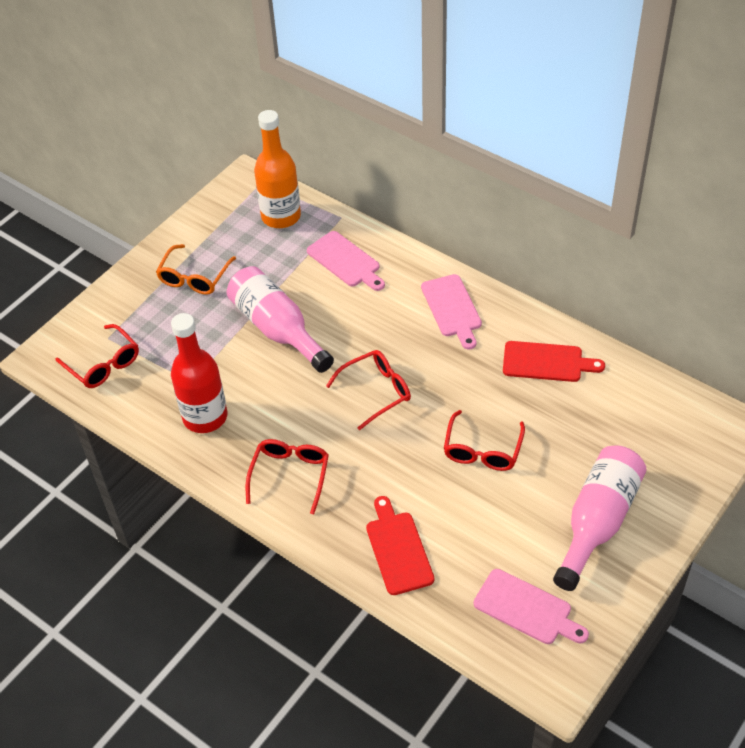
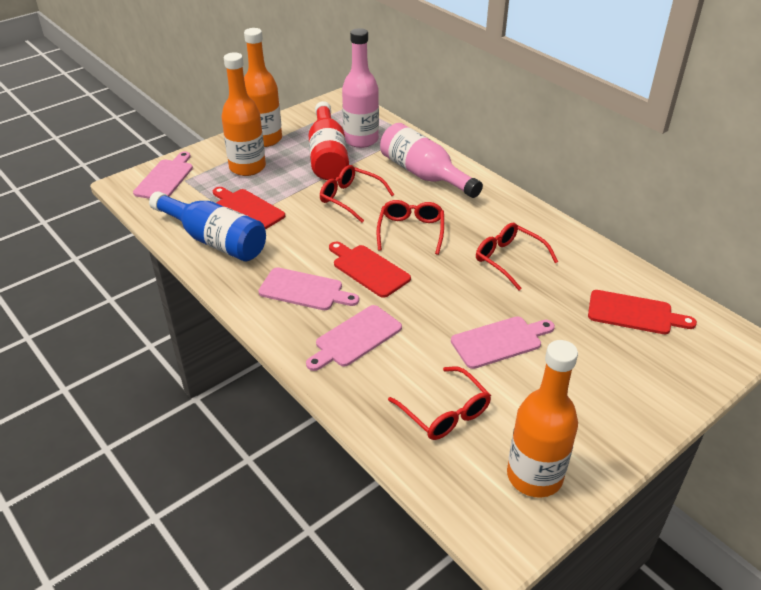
blue bottle: 0 -> 1
orange bottle: 1 -> 3
orange glasses: 1 -> 0
pink cutting board: 3 -> 4
red cutting board: 2 -> 3

